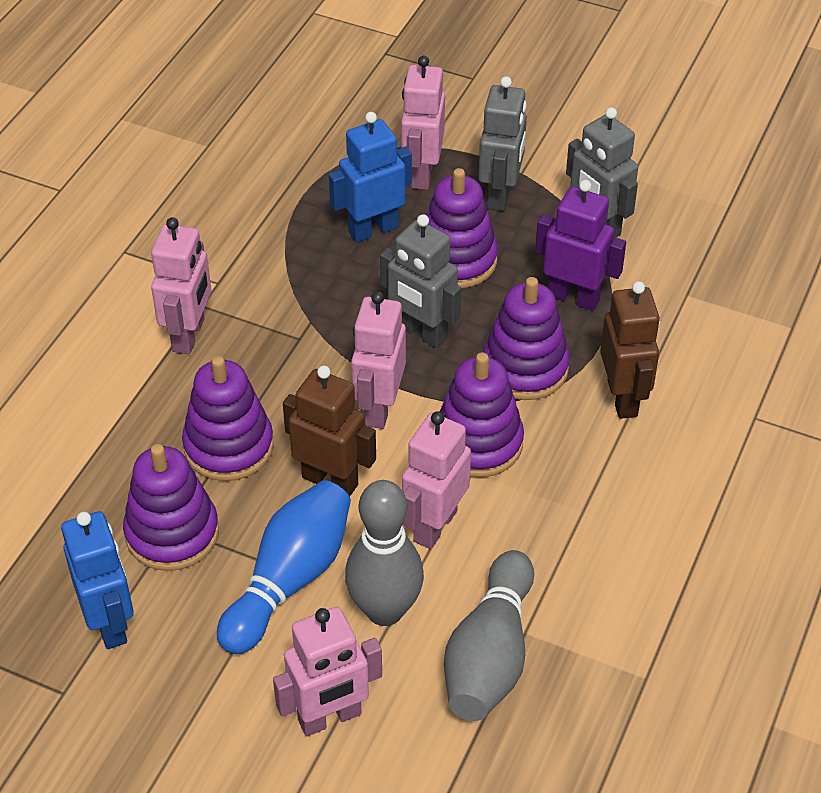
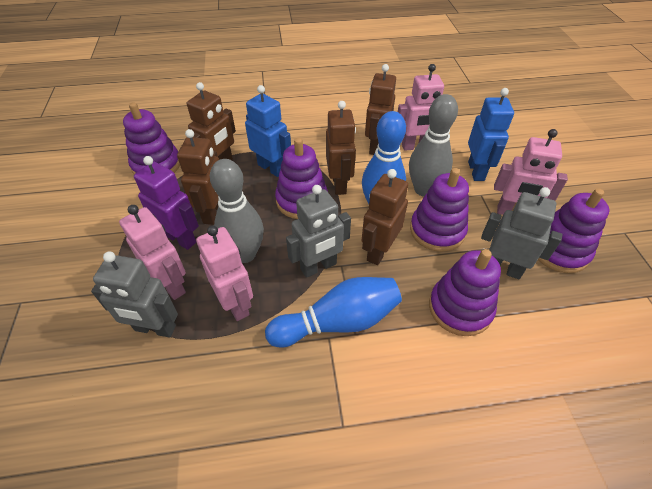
blue bowling pin: 1 -> 2
brown robot: 2 -> 5
pink robot: 5 -> 4

